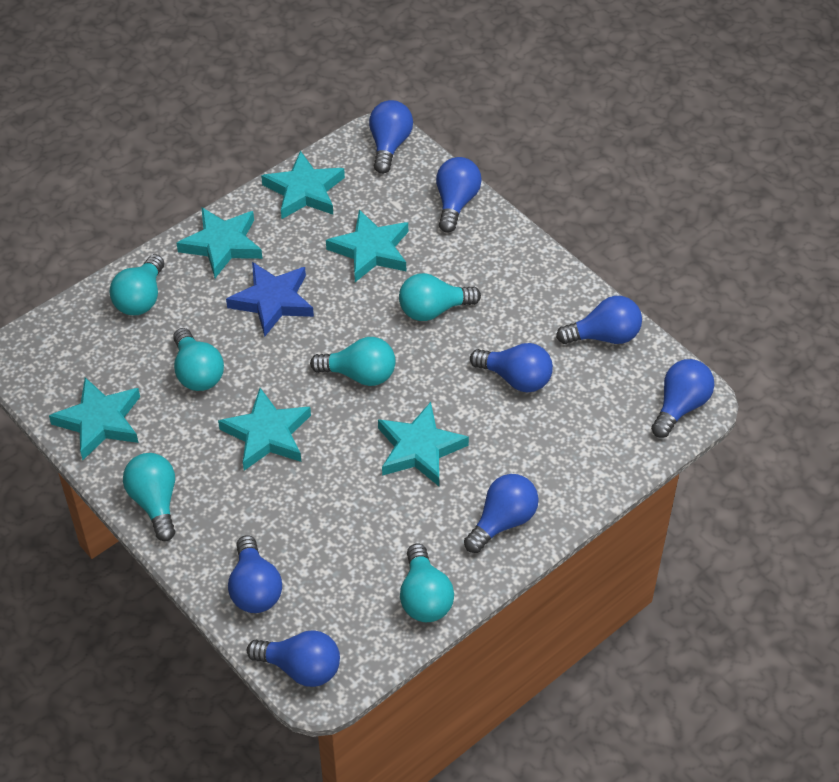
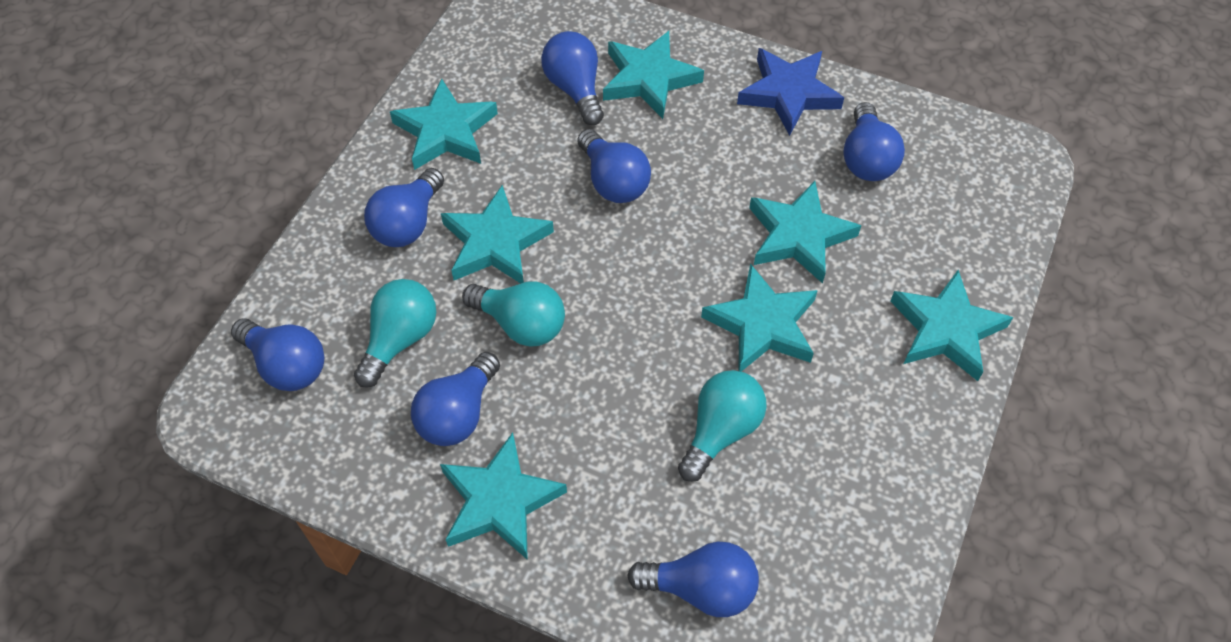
blue light bulb: 8 -> 7
turquoise light bulb: 6 -> 3
turquoise star: 6 -> 7

